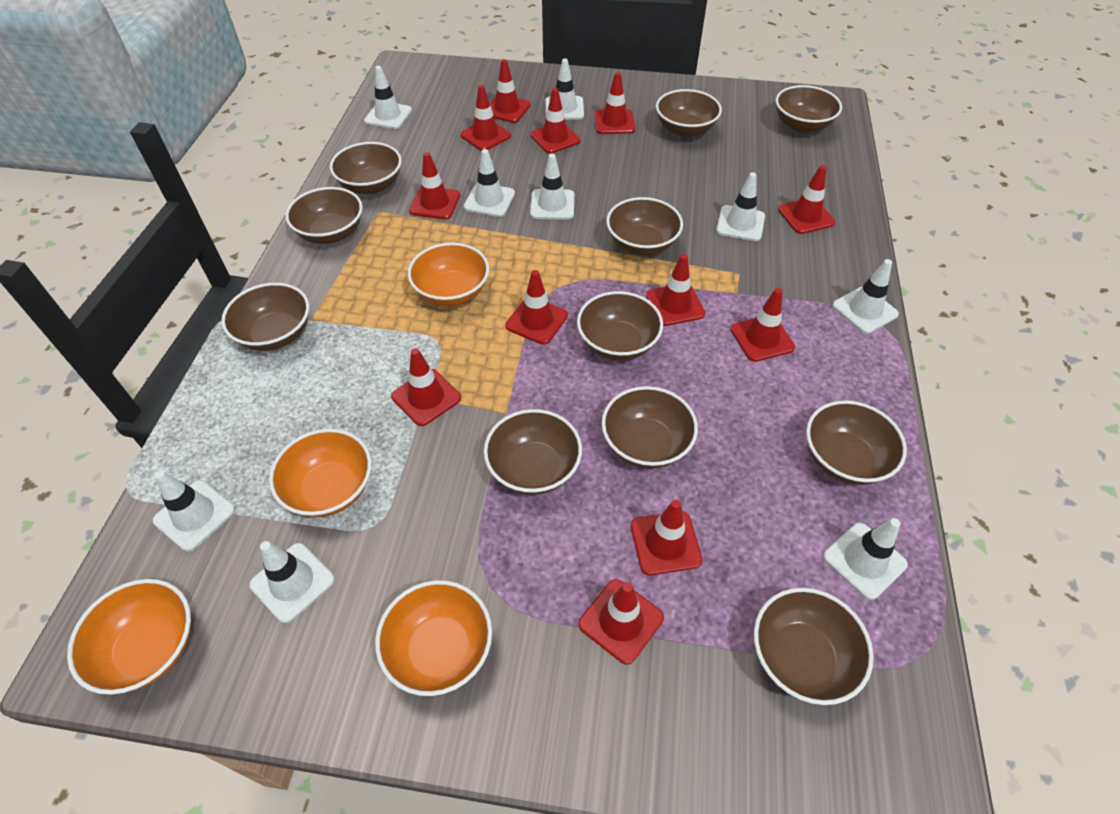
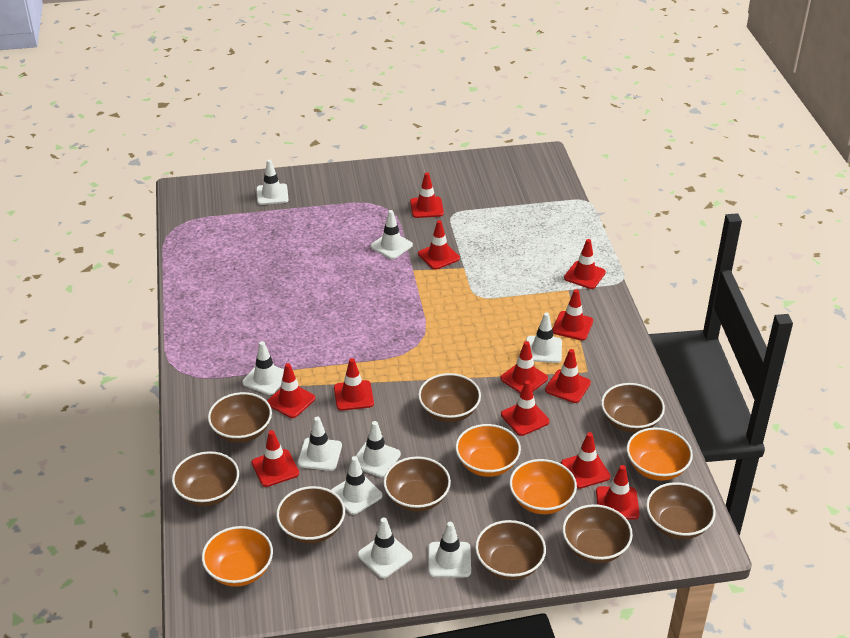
brown bowl: 11 -> 9

